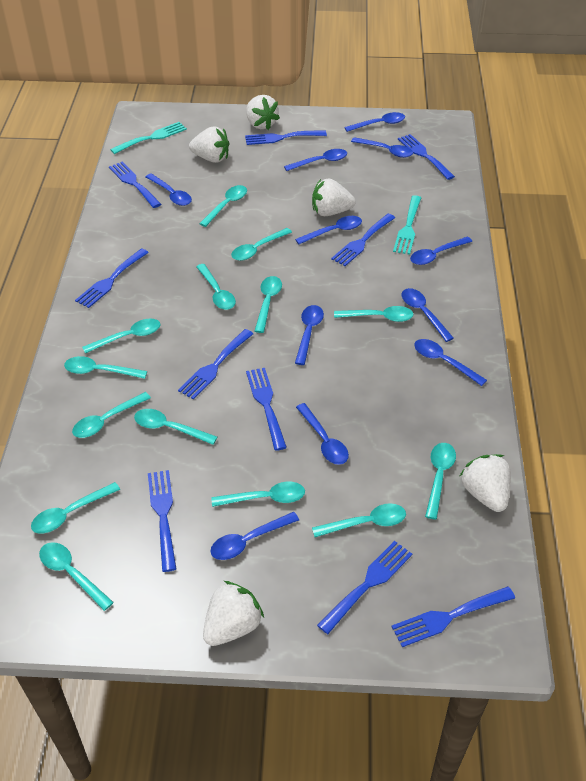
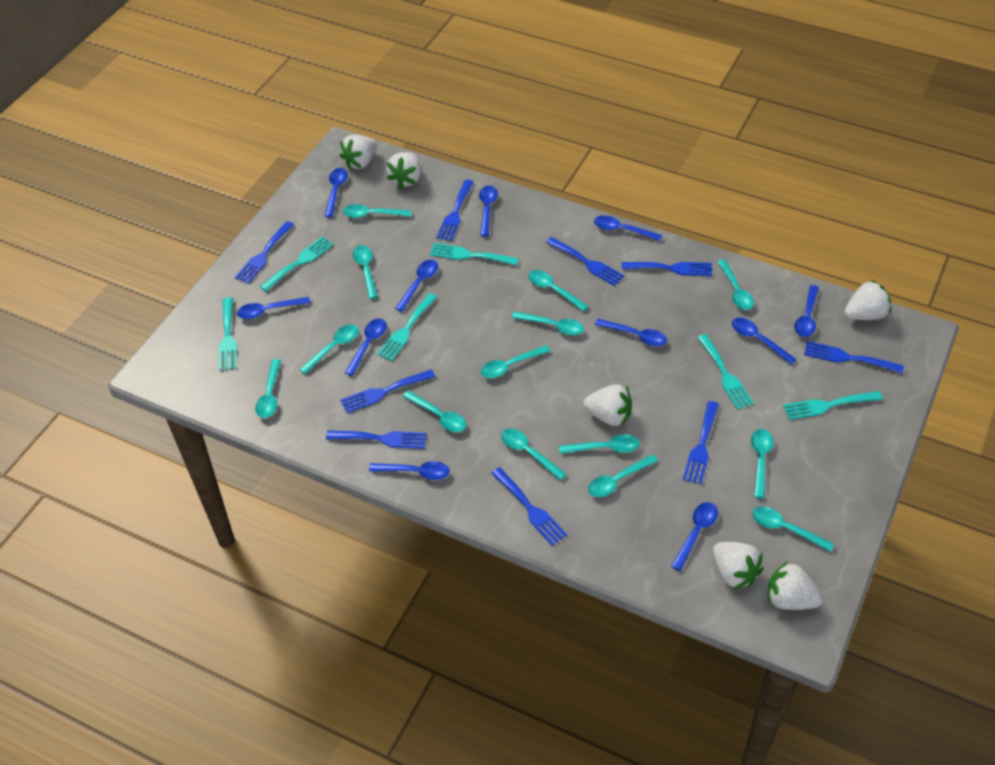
blue fork: 10 -> 9
turquoise fork: 2 -> 6
white strawberry: 5 -> 6

